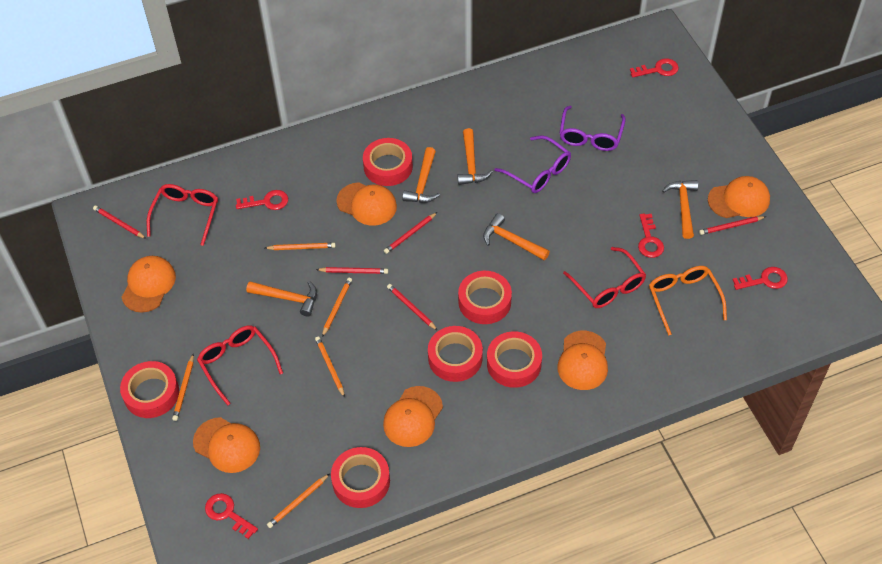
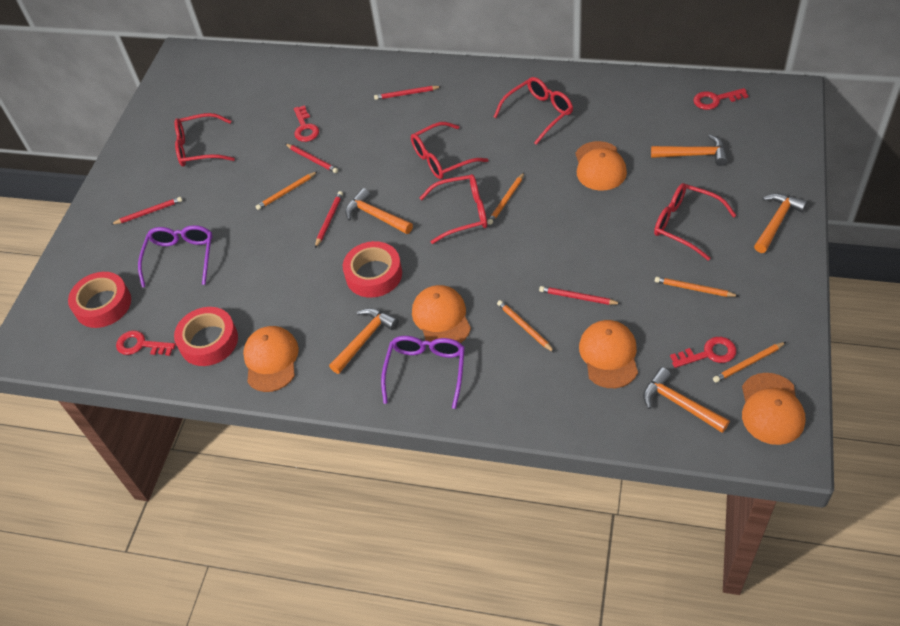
orange cap: 6 -> 5
orange glasses: 1 -> 0
red glasses: 3 -> 5
red key: 5 -> 4
red tape: 6 -> 3

